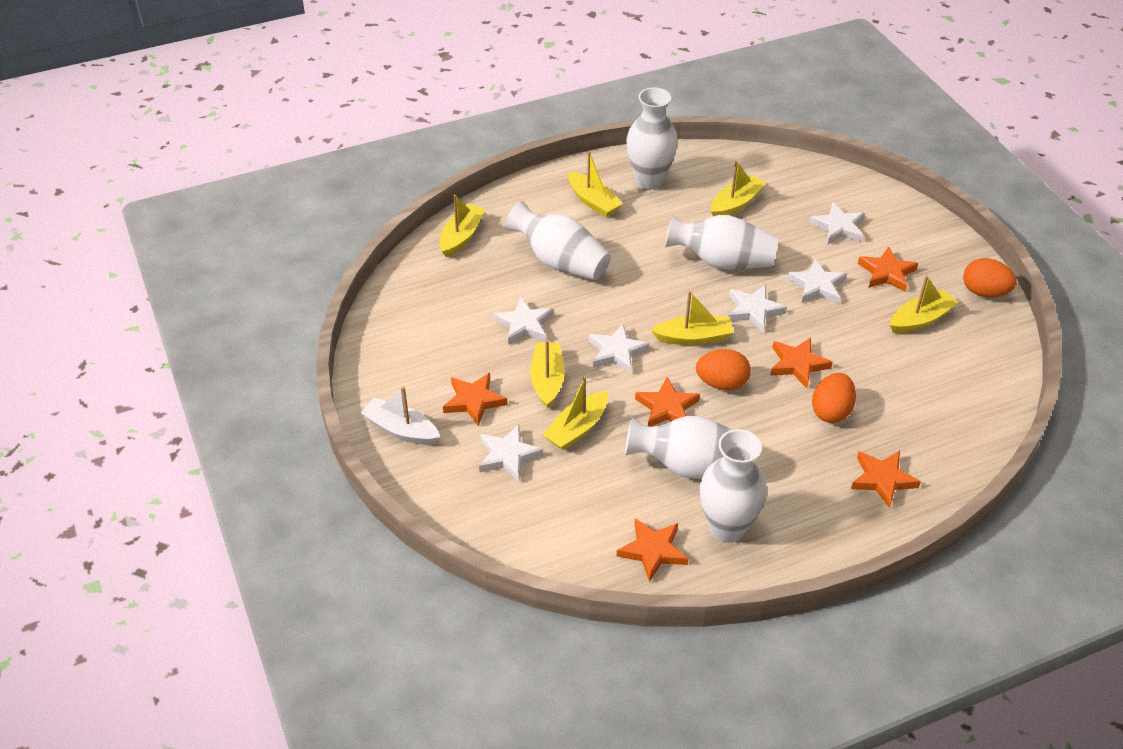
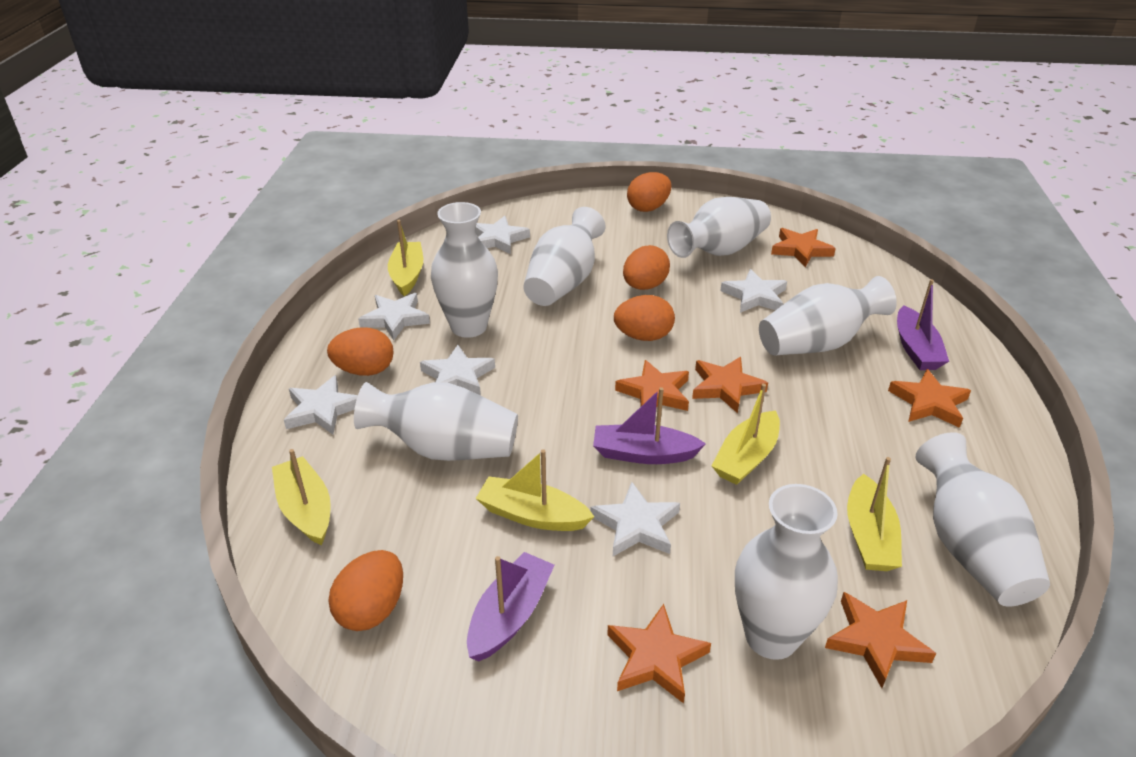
orange egg: 3 -> 5
purple boat: 0 -> 3
white boat: 1 -> 0
white vase: 5 -> 7
yellow boat: 7 -> 5

